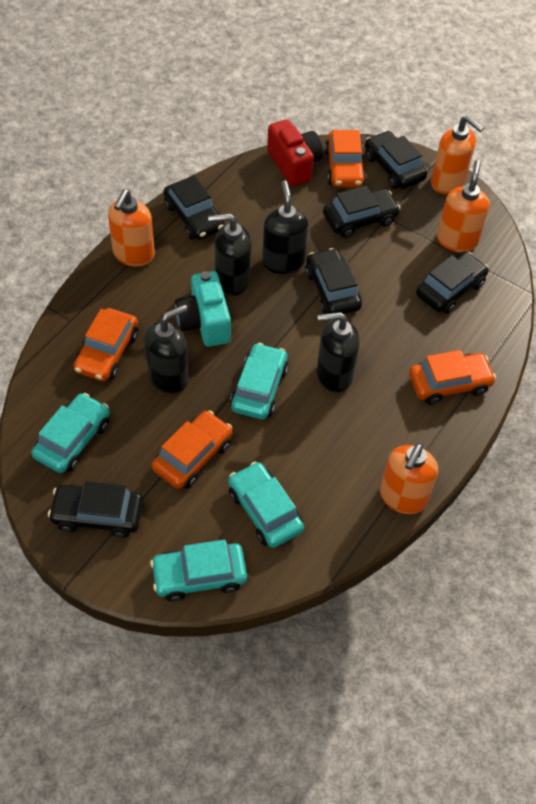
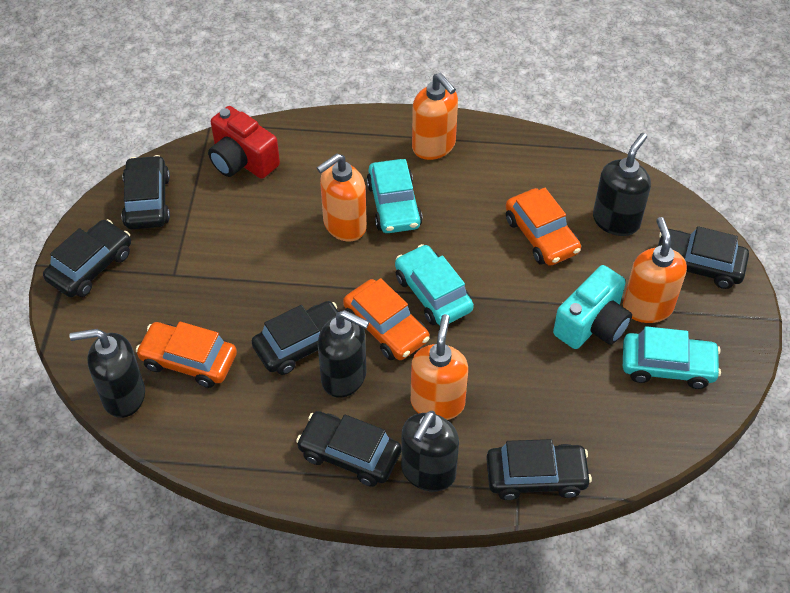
orange car: 4 -> 3
turquoise car: 4 -> 3

